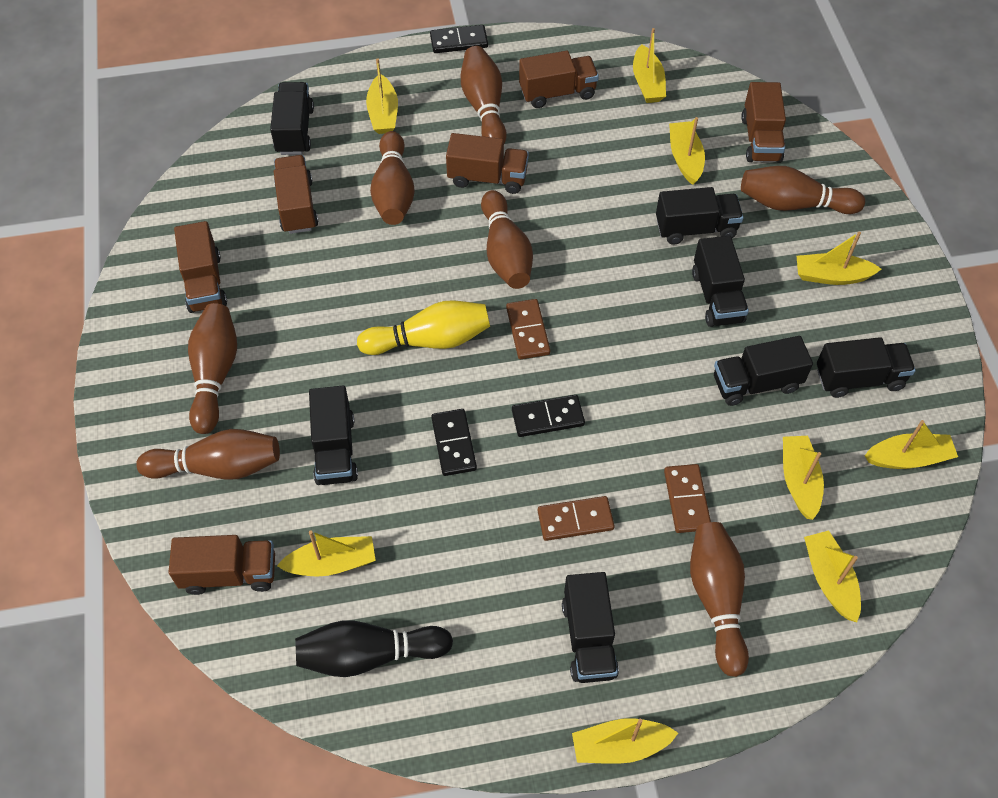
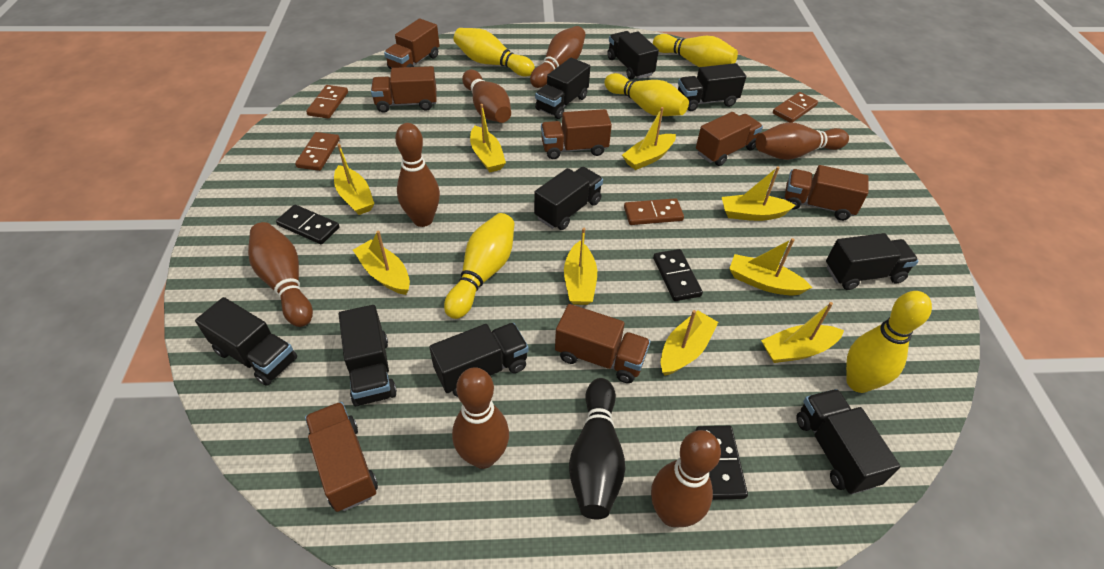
black truck: 7 -> 9
brown domino: 3 -> 4
brown truck: 6 -> 7
yellow bowling pin: 1 -> 5

